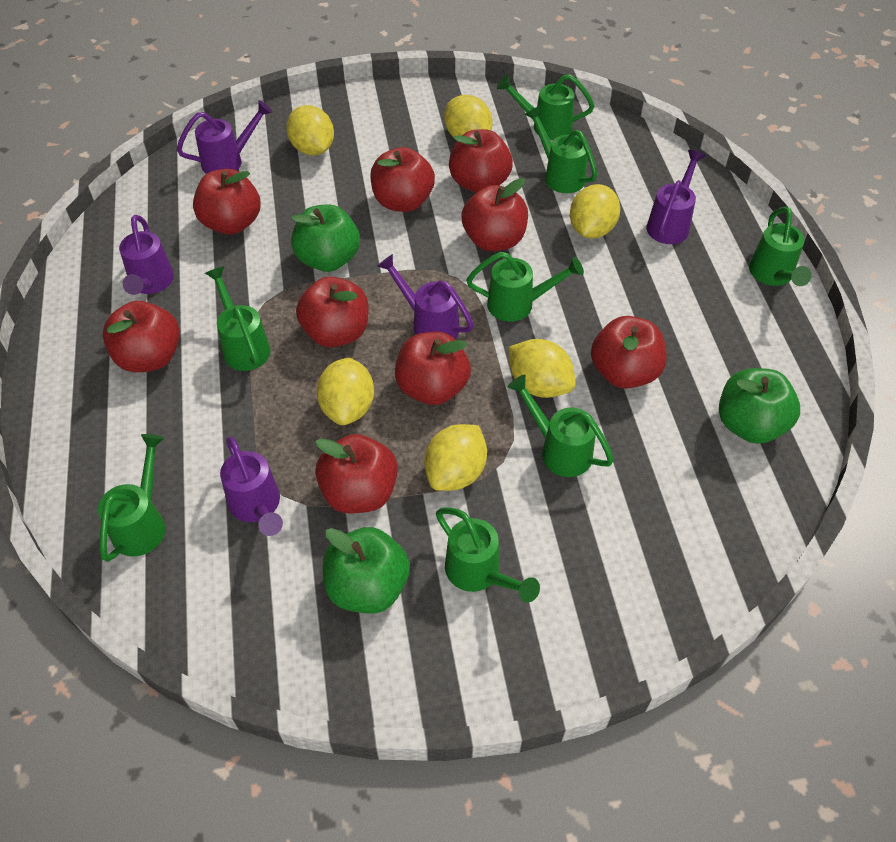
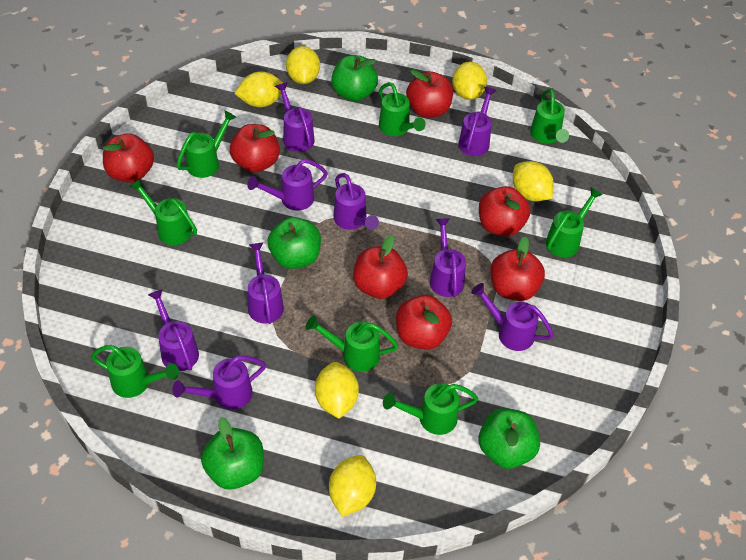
green apple: 3 -> 4
purple watering can: 5 -> 9
red apple: 9 -> 7

